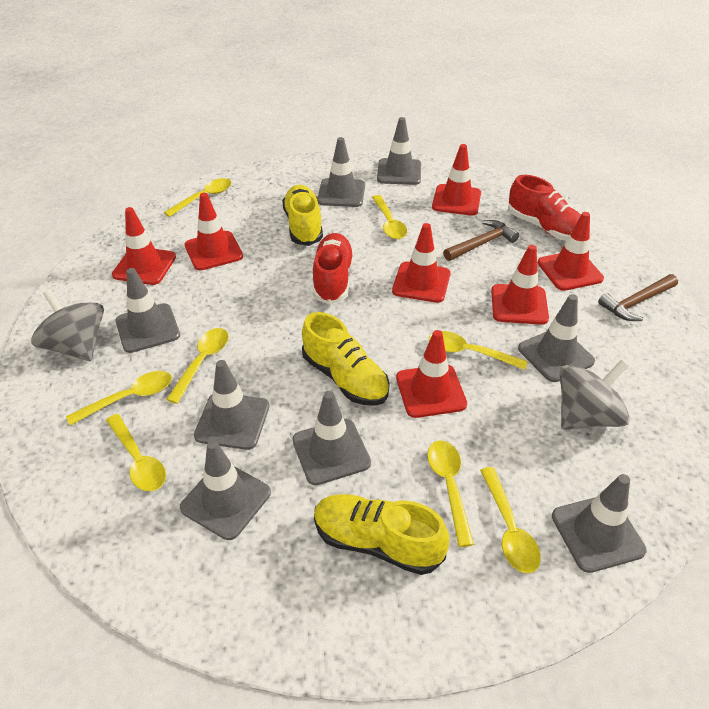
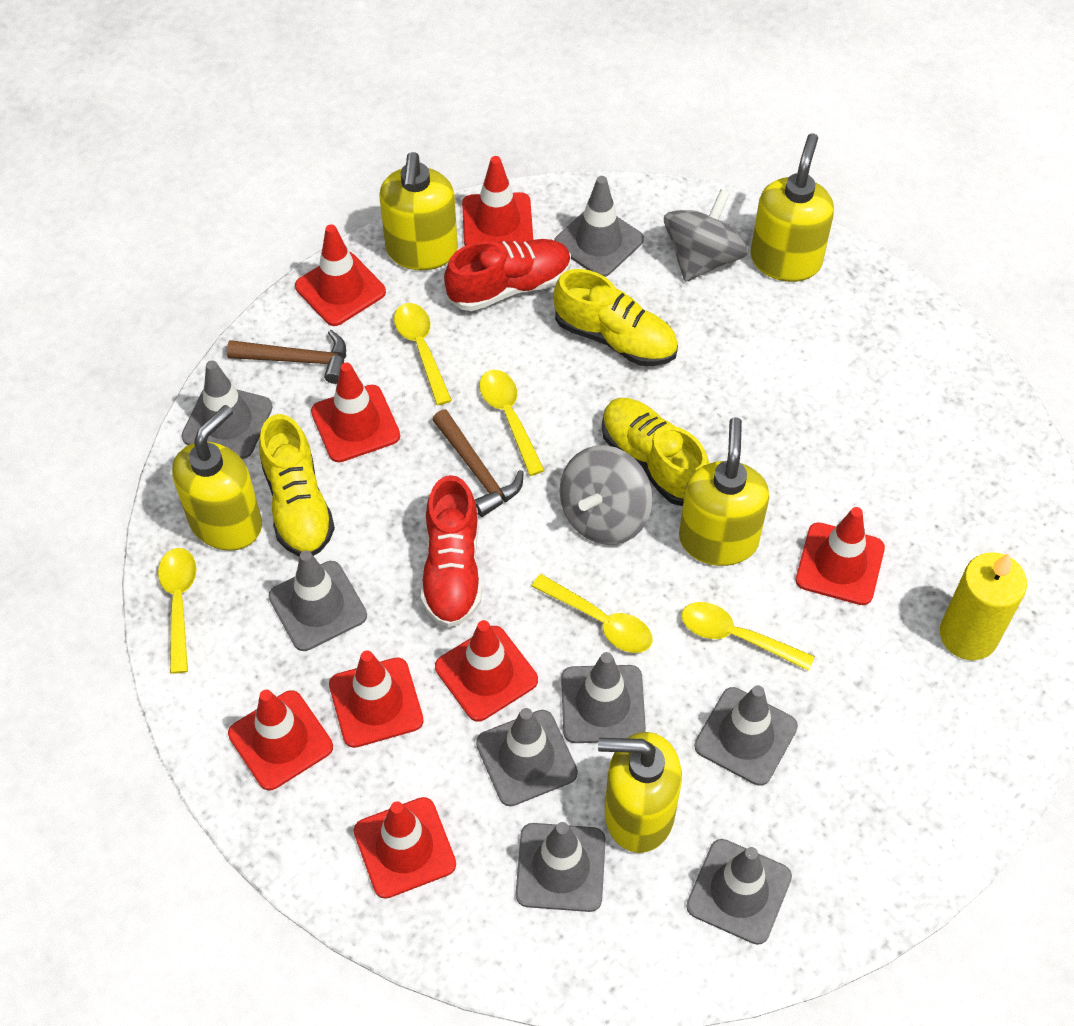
red traffic cone: 7 -> 8
yellow candle: 0 -> 1
yellow soap dispenser: 0 -> 5
yellow spoon: 8 -> 5

